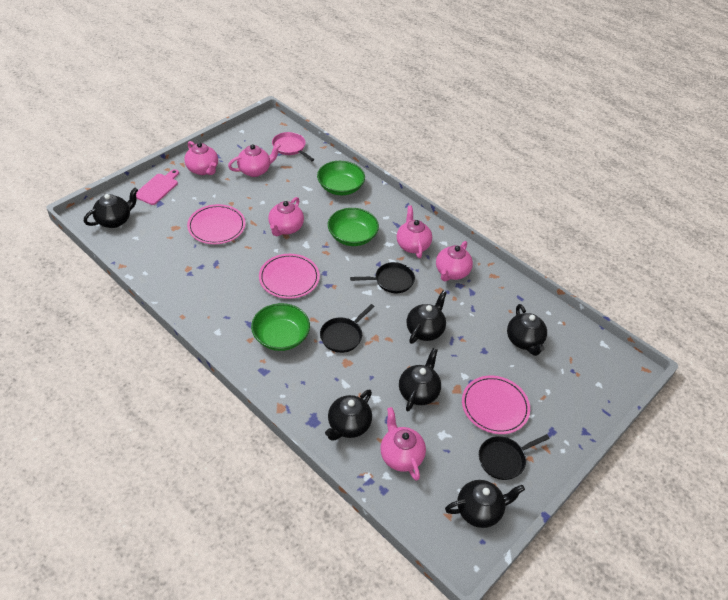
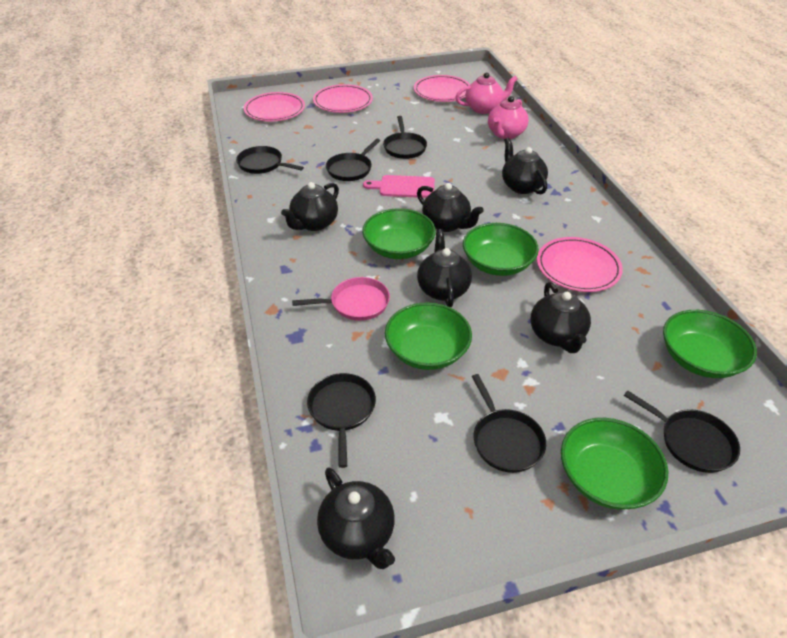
black pan: 3 -> 6
green bowl: 3 -> 5
pink plate: 3 -> 4
pink teapot: 6 -> 2

